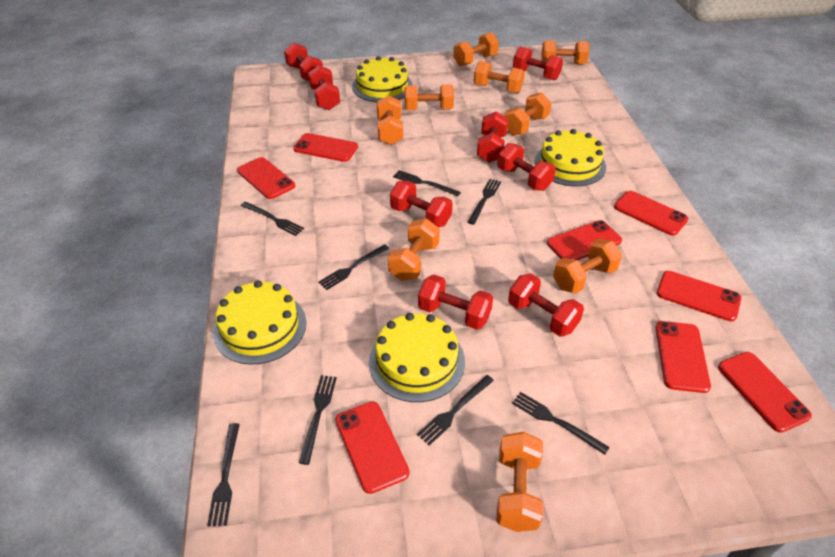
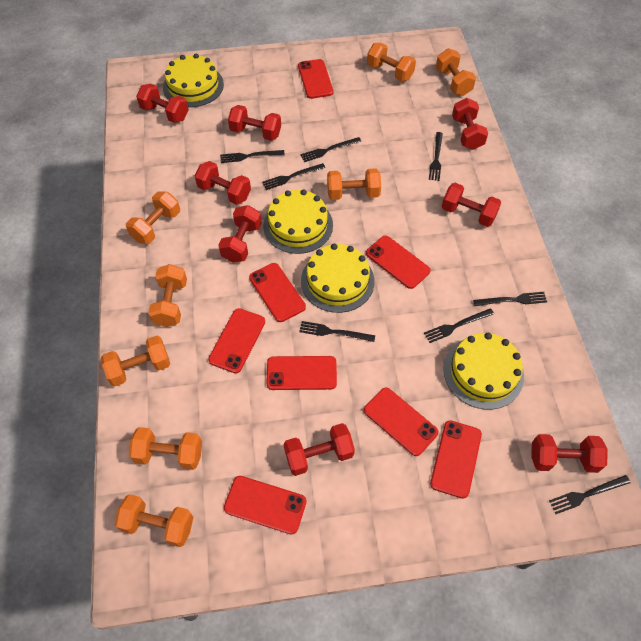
orange dumbbell: 9 -> 8

